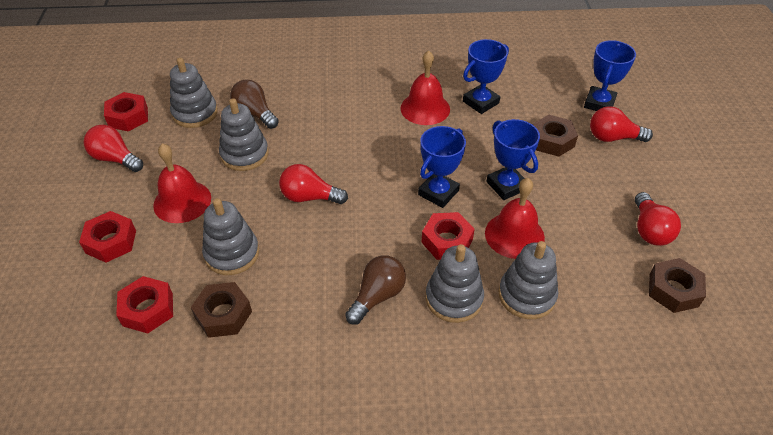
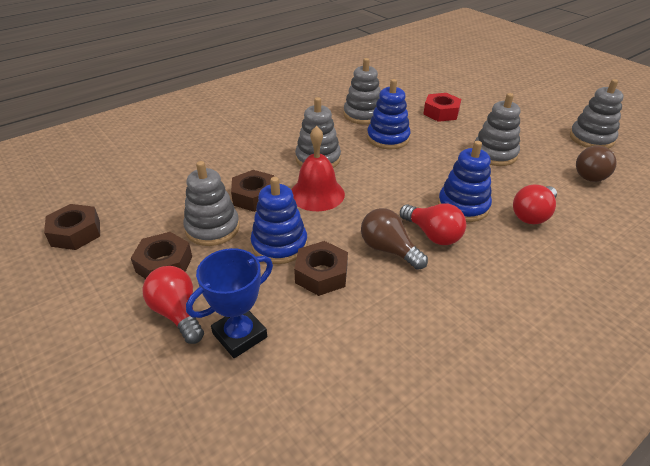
blue stacking toy: 0 -> 3
blue trophy: 4 -> 1
brown nut: 3 -> 4
red bell: 3 -> 1
red light bulb: 4 -> 3
red nut: 4 -> 1

